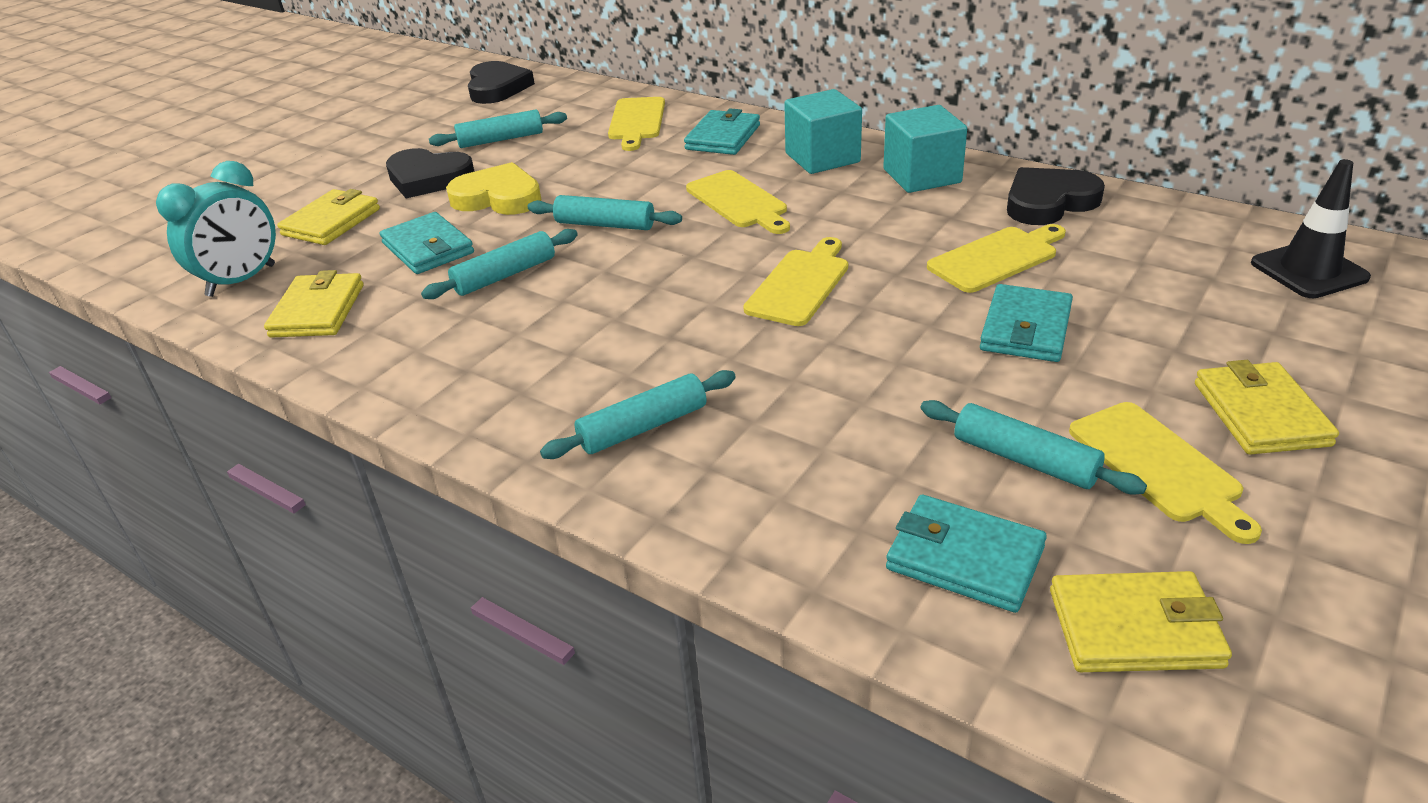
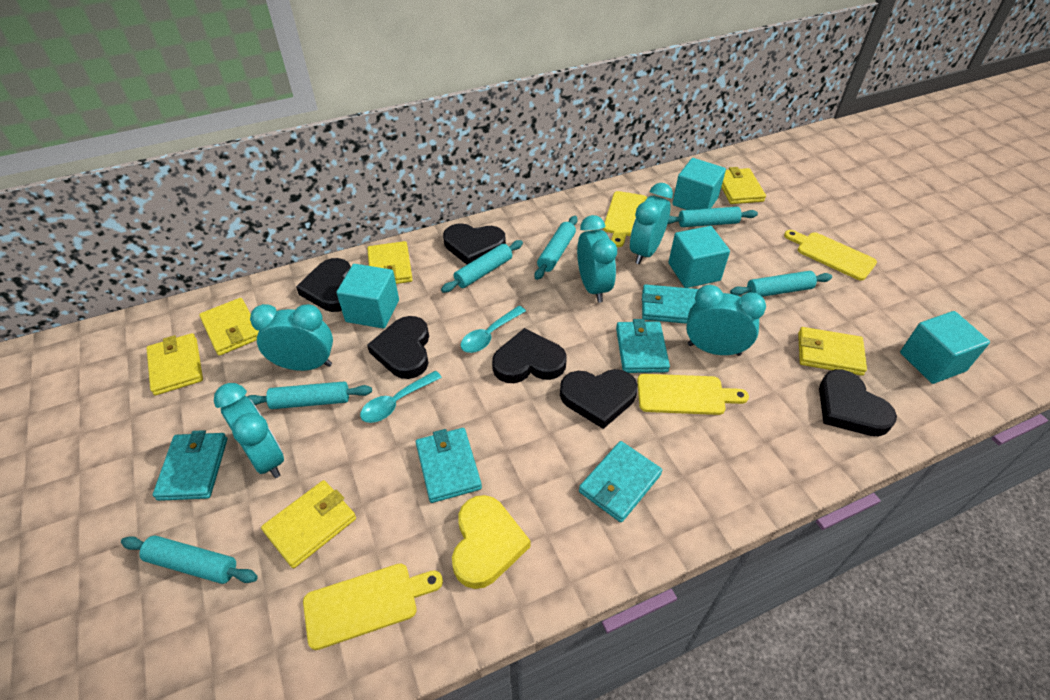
black heart: 3 -> 6
black traffic cone: 1 -> 0
turquoise clock: 1 -> 5
turquoise cube: 2 -> 4
turquoise rolling pin: 5 -> 6
turquoise spoon: 0 -> 2
turquoise wallet: 4 -> 5
yellow cutting board: 5 -> 4
yellow wallet: 4 -> 6

